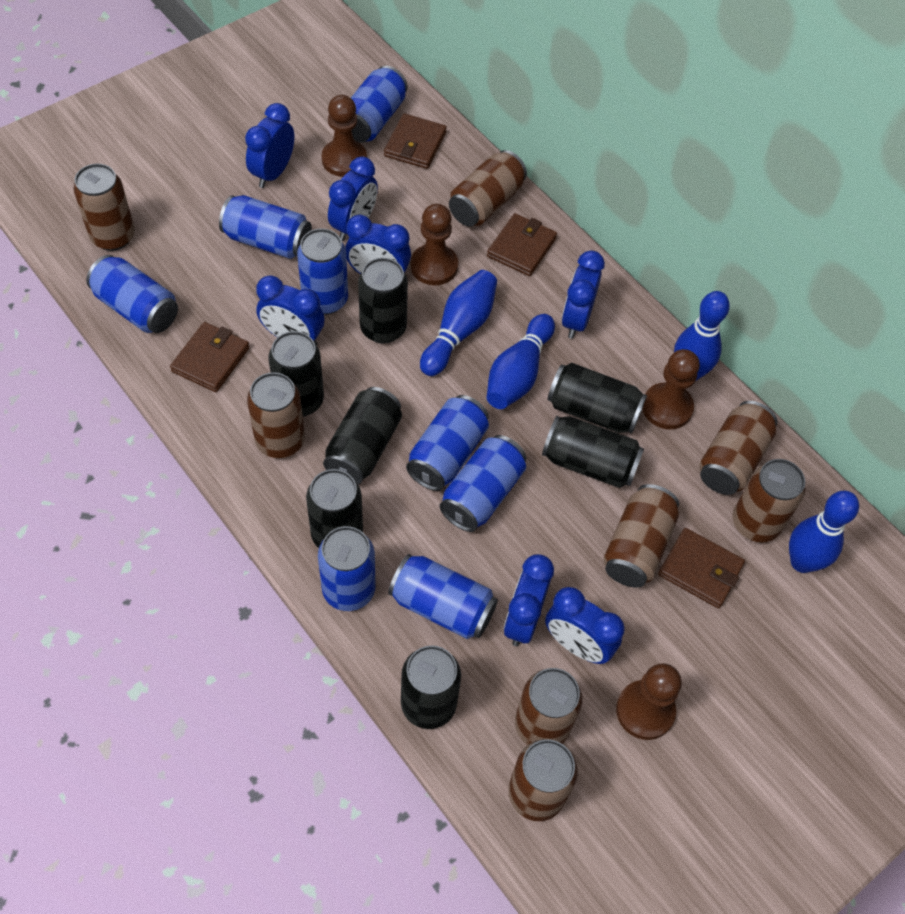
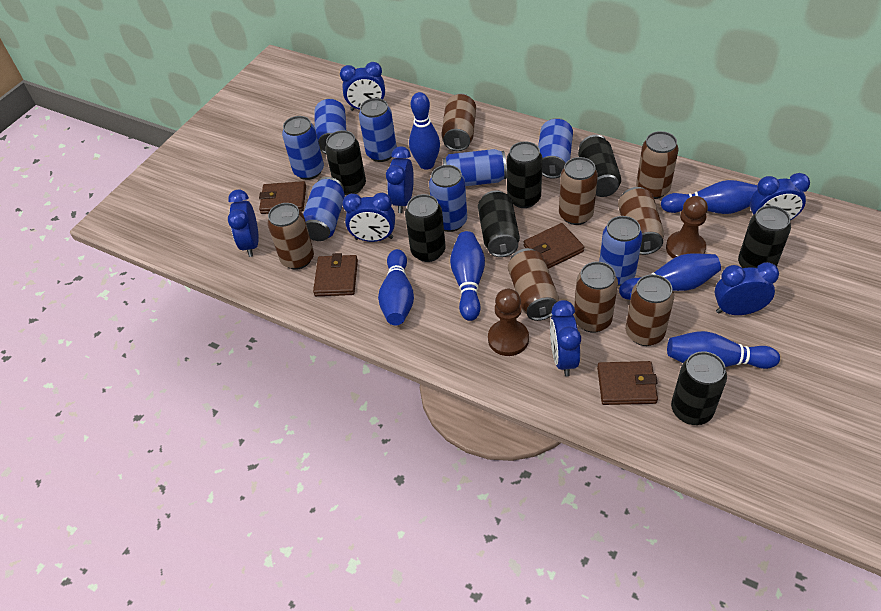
blue bowling pin: 4 -> 6
brown pawn: 4 -> 2

